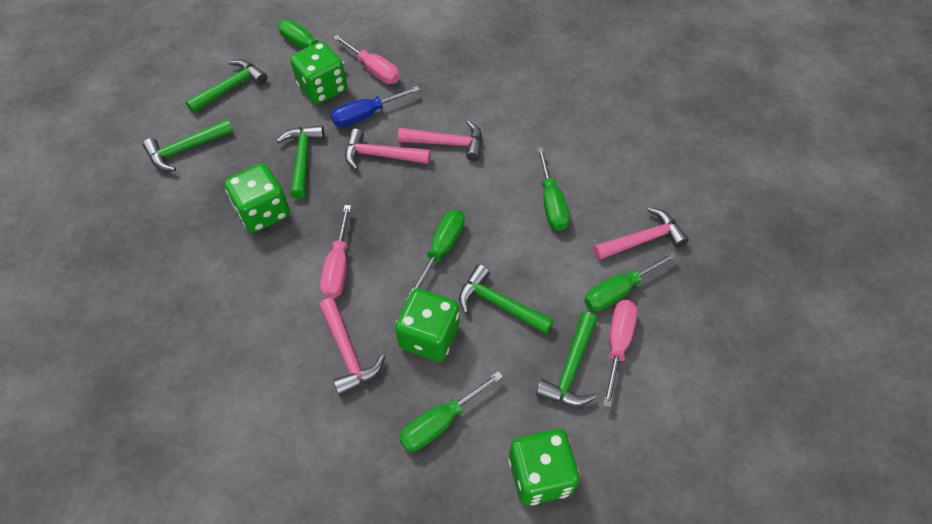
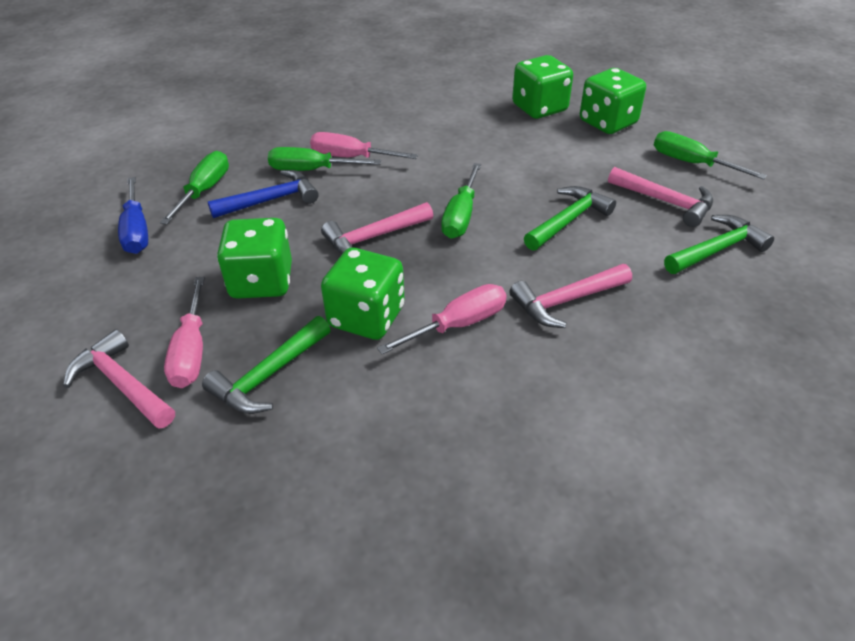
blue hammer: 0 -> 1
green hammer: 5 -> 3
green screwdriver: 5 -> 4

